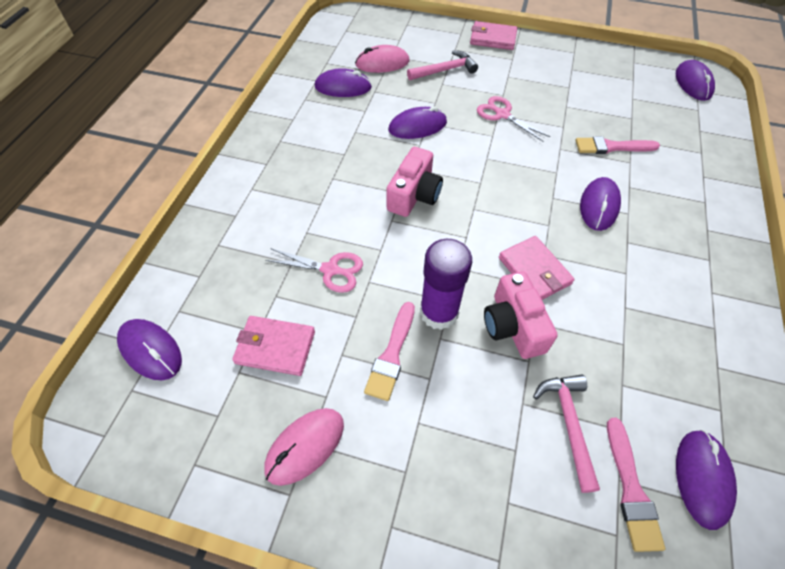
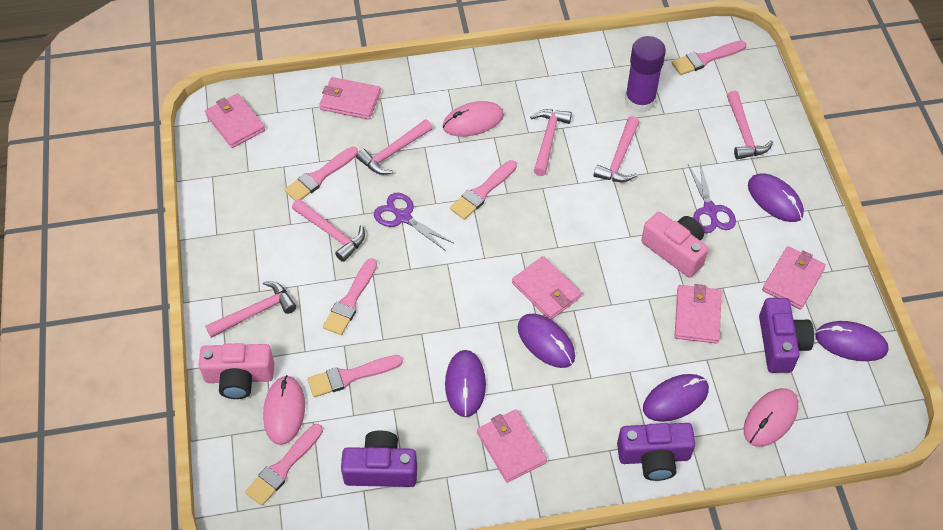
pink brush: 3 -> 6
pink hammer: 2 -> 6
pink mouse: 2 -> 3
pink scissors: 2 -> 0
pink wallet: 3 -> 6
purple camera: 0 -> 3
purple mouse: 6 -> 5
purple scissors: 0 -> 2

